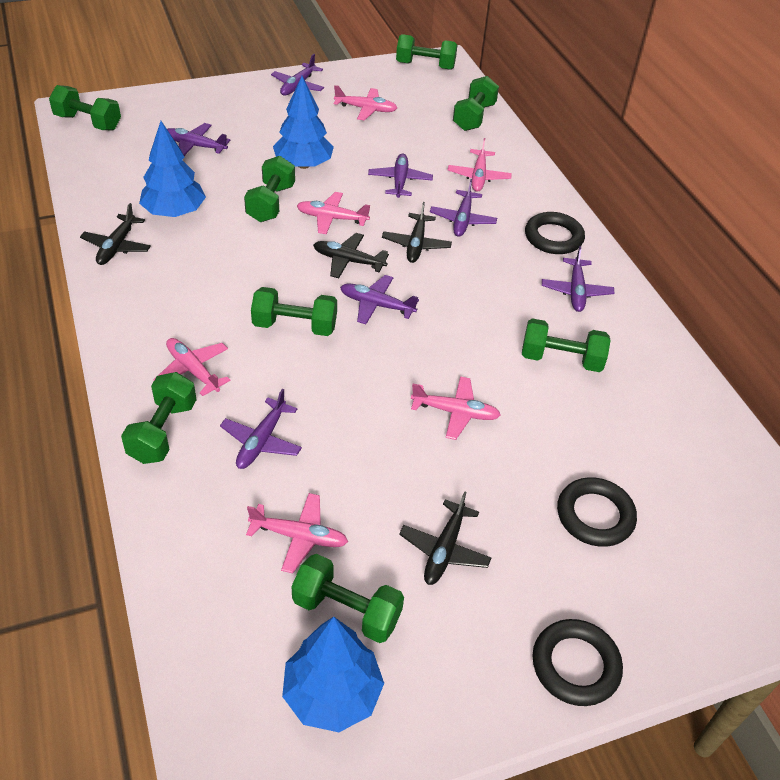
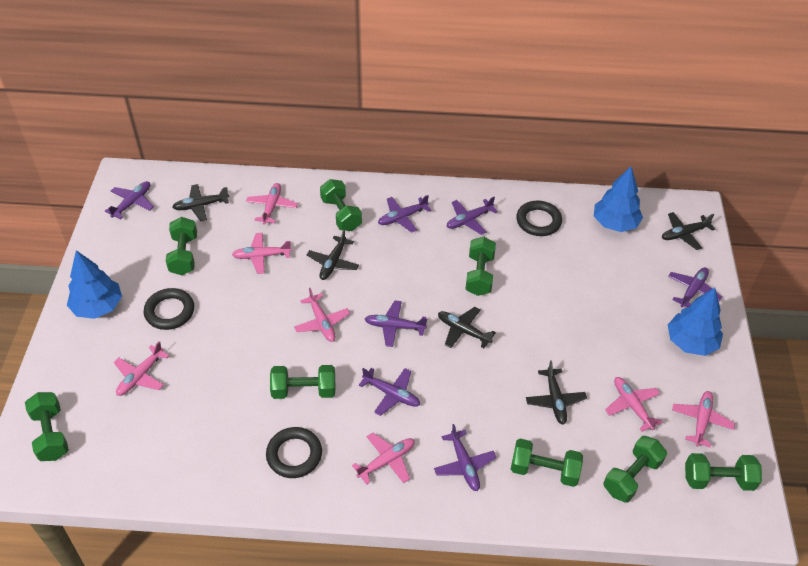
black plane: 4 -> 5
pink plane: 6 -> 7

